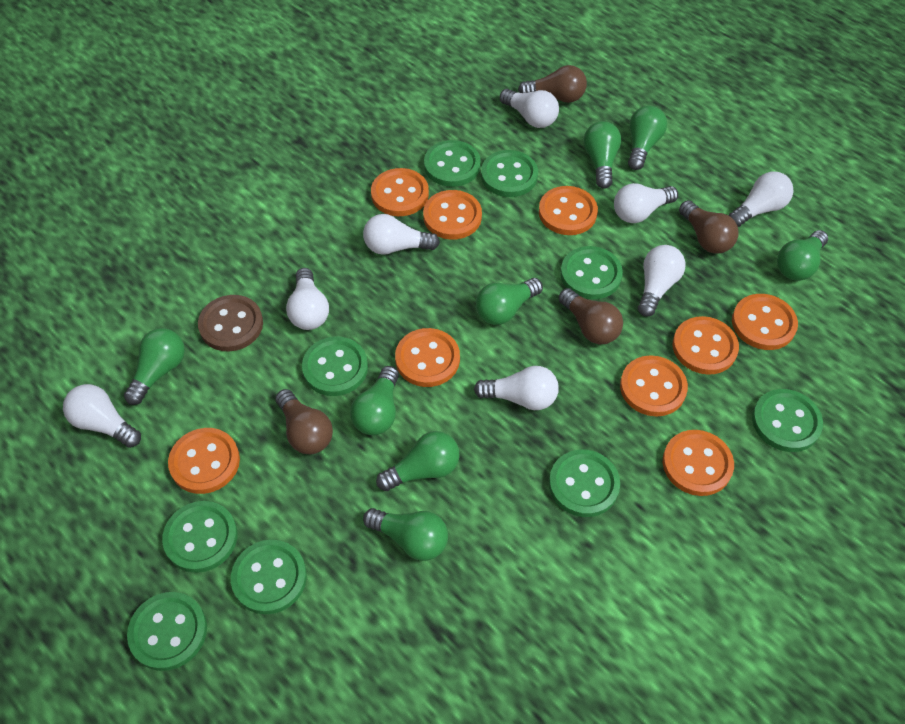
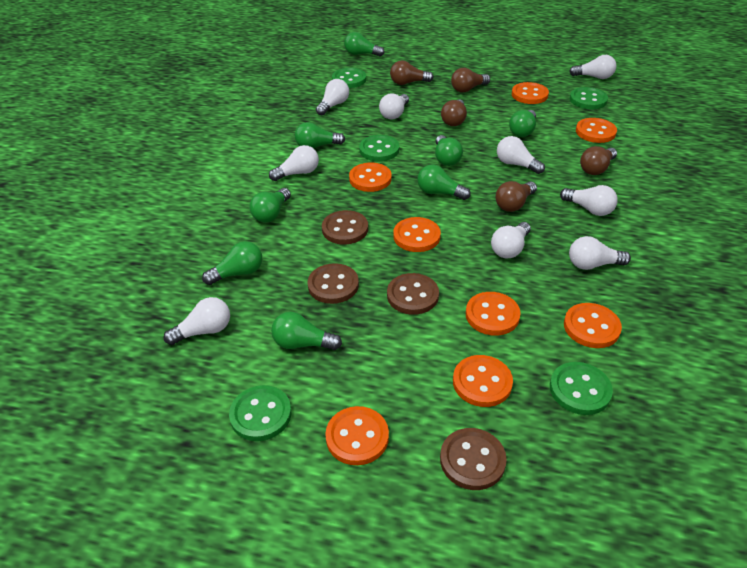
brown button: 1 -> 4
brown light bulb: 4 -> 5
green button: 9 -> 5
orange button: 9 -> 8
white light bulb: 8 -> 9

